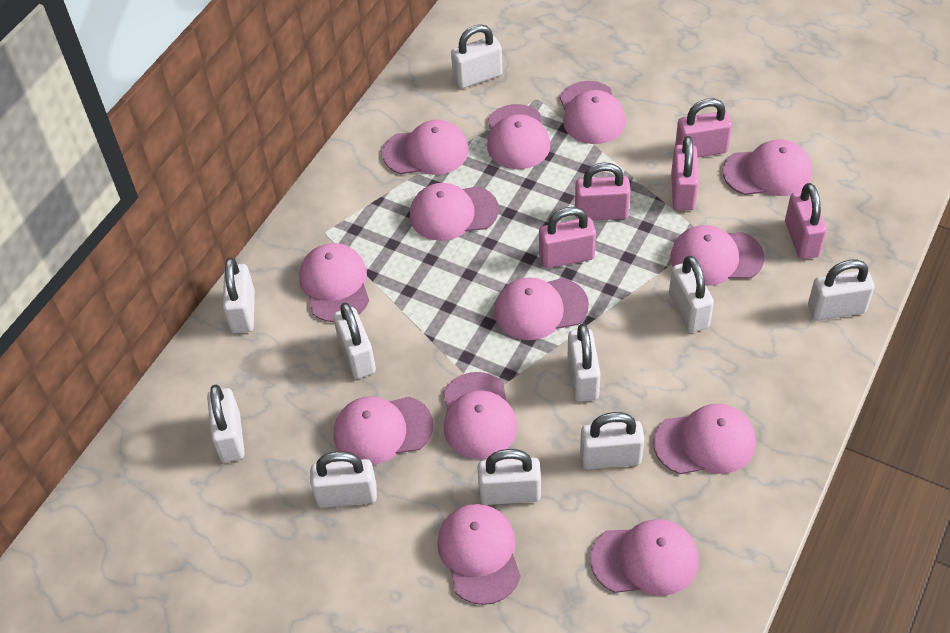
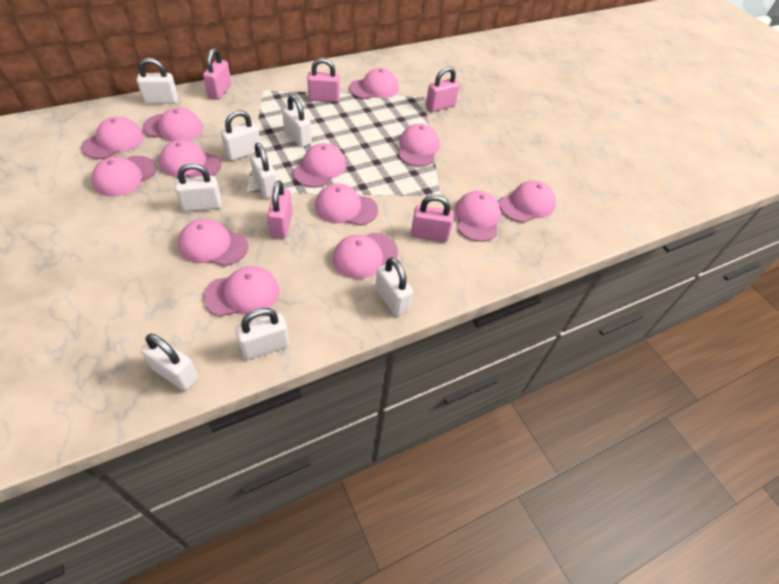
white padlock: 10 -> 8

